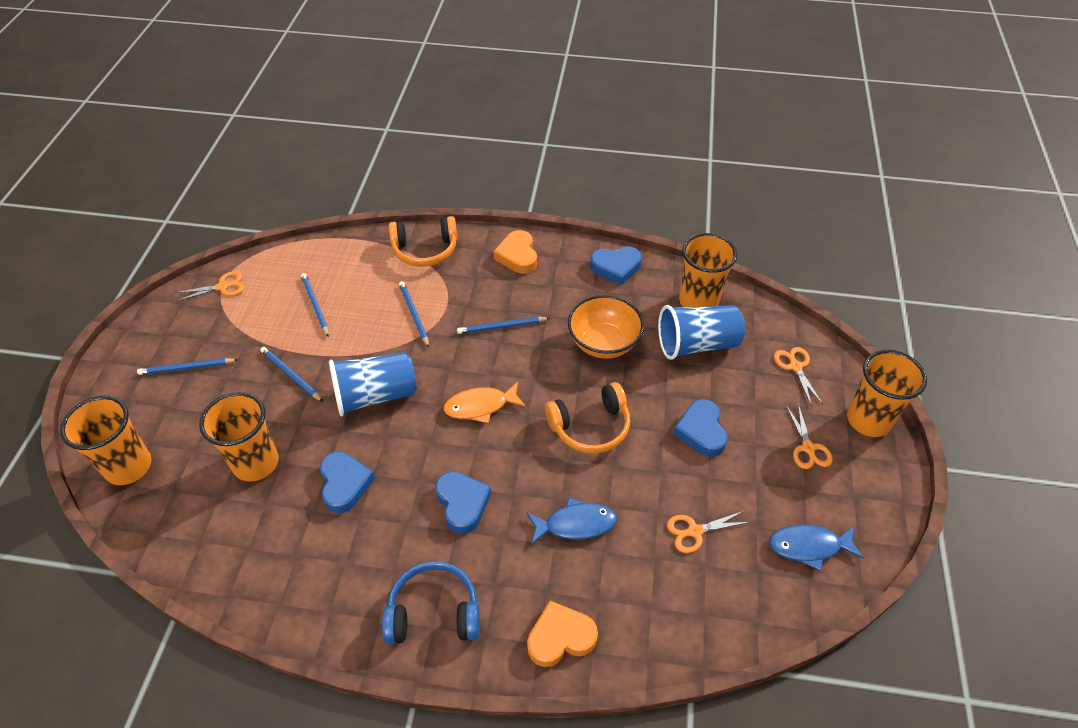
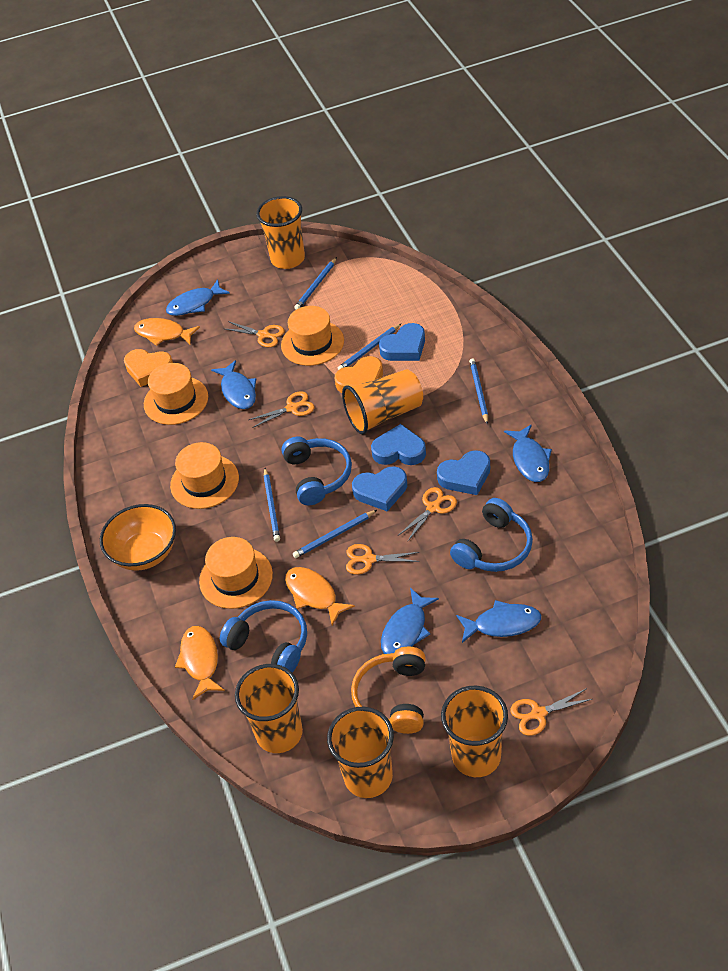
blue cup: 2 -> 0
blue fish: 2 -> 5
blue headphones: 1 -> 3
orange cup: 4 -> 5
orange fish: 1 -> 3
orange hat: 0 -> 4
orange headphones: 2 -> 1
orange scissors: 4 -> 5

